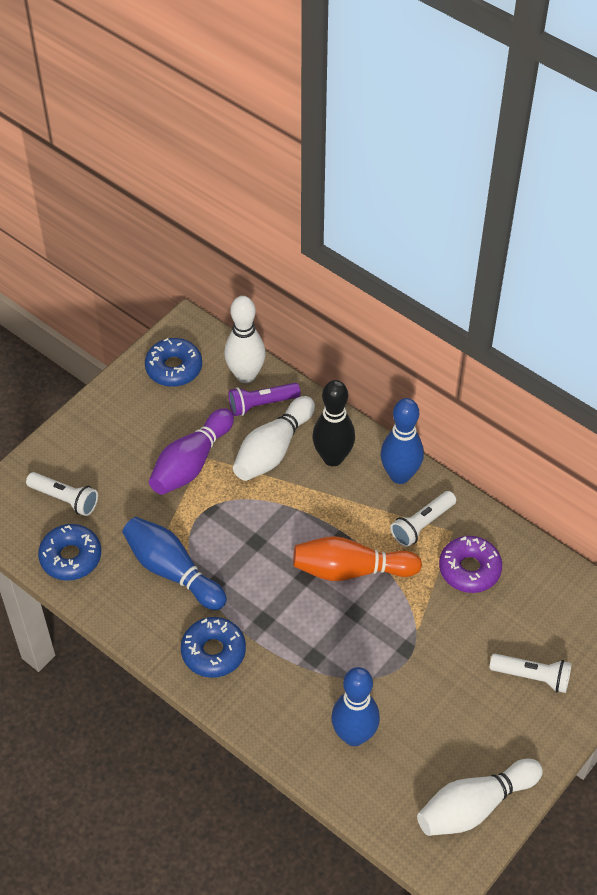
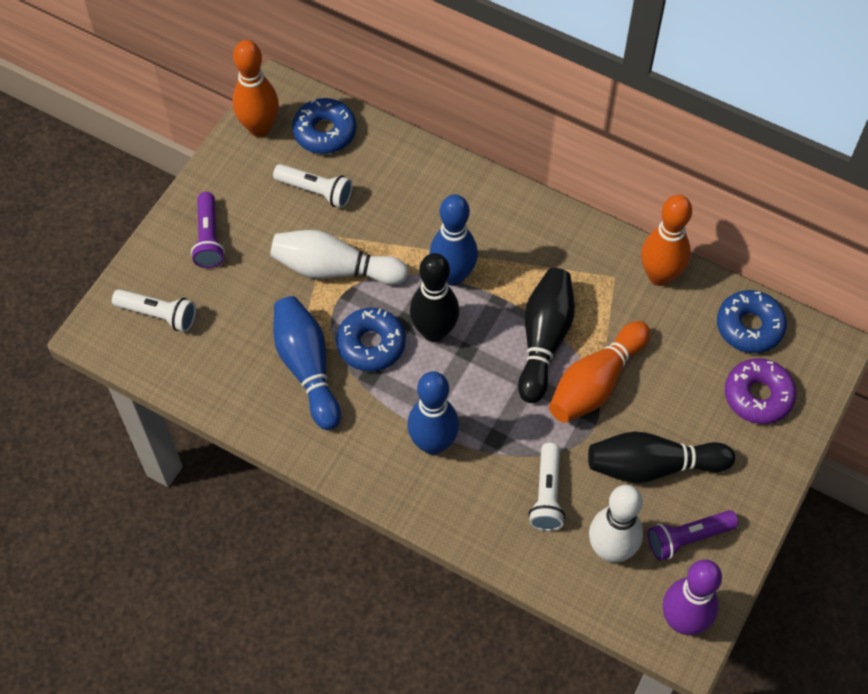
black bowling pin: 1 -> 3
orange bowling pin: 1 -> 3
purple flashlight: 1 -> 2
white bowling pin: 3 -> 2

